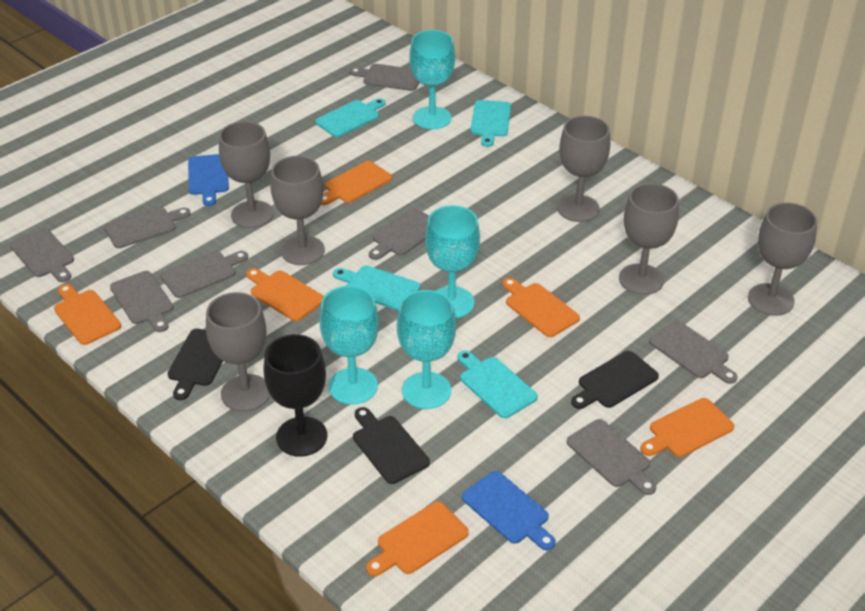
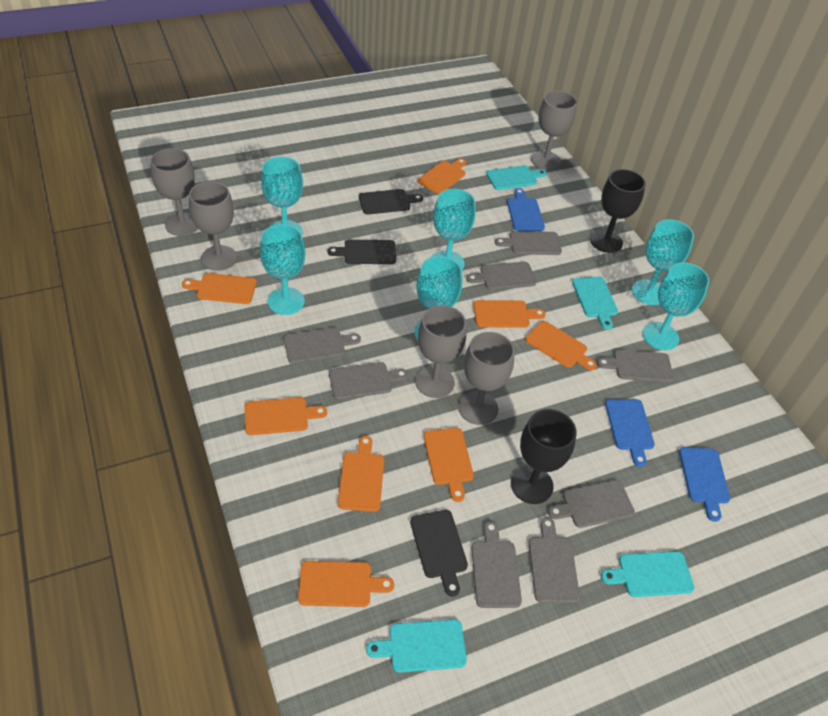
black goblet: 1 -> 2
blue cutting board: 2 -> 3
grey goblet: 6 -> 5
orange cutting board: 6 -> 8
turquoise goblet: 4 -> 6

